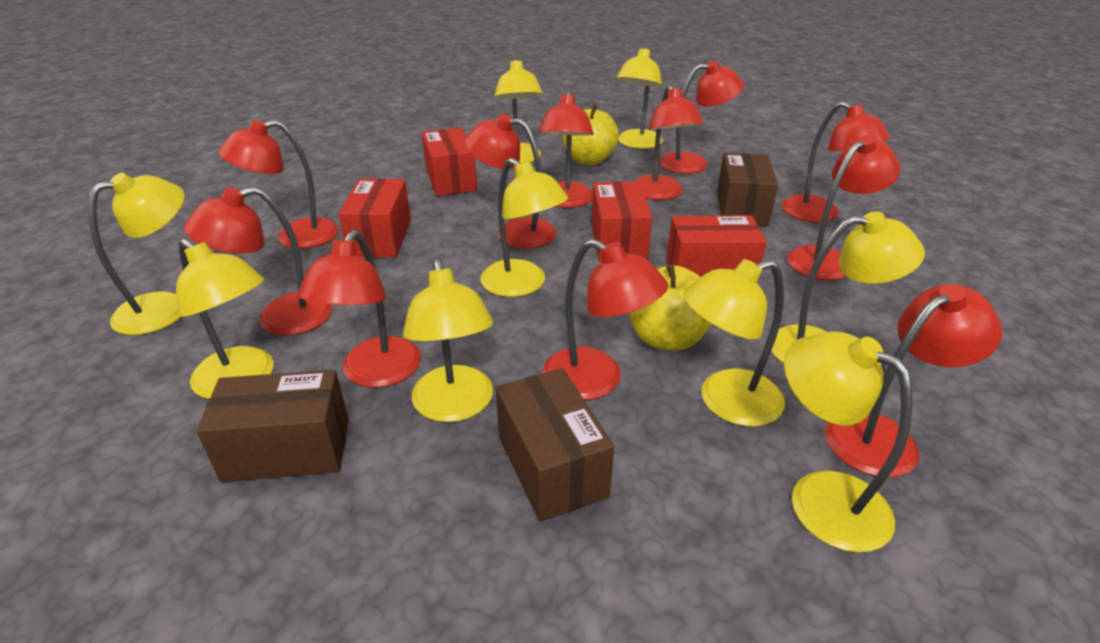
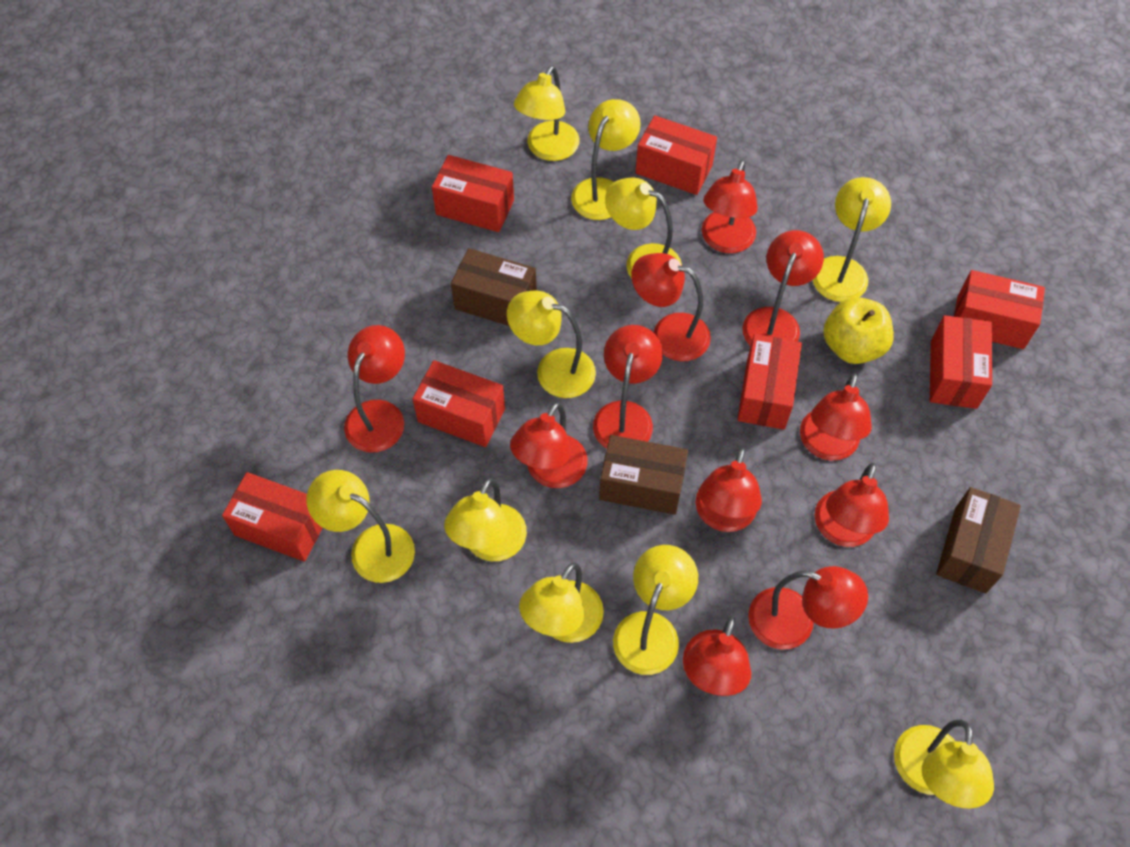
red box: 4 -> 7
yellow apple: 2 -> 1
yellow lamp: 9 -> 10

